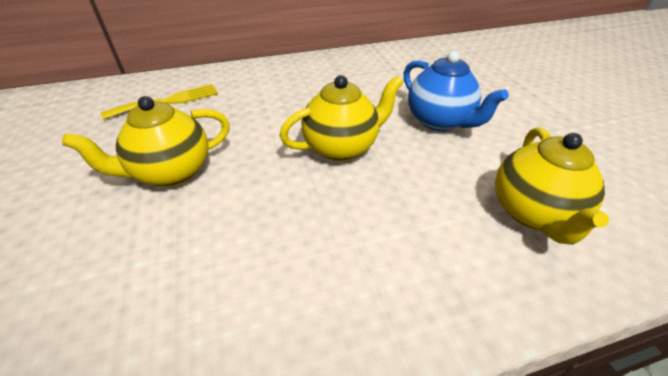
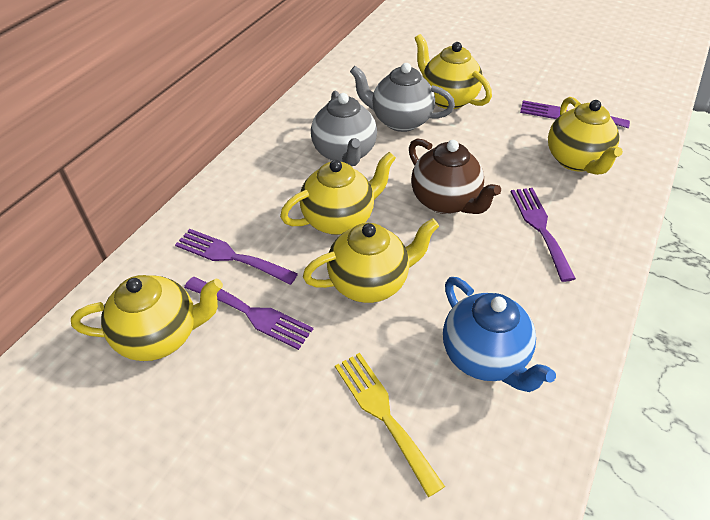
brown teapot: 0 -> 1
grey teapot: 0 -> 2
purple fork: 0 -> 4
yellow teapot: 3 -> 5

